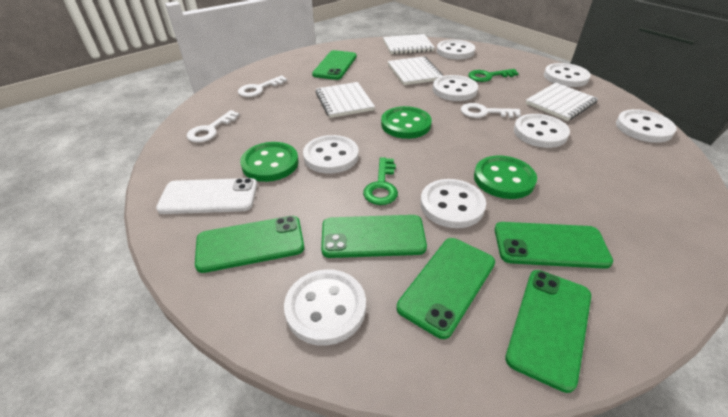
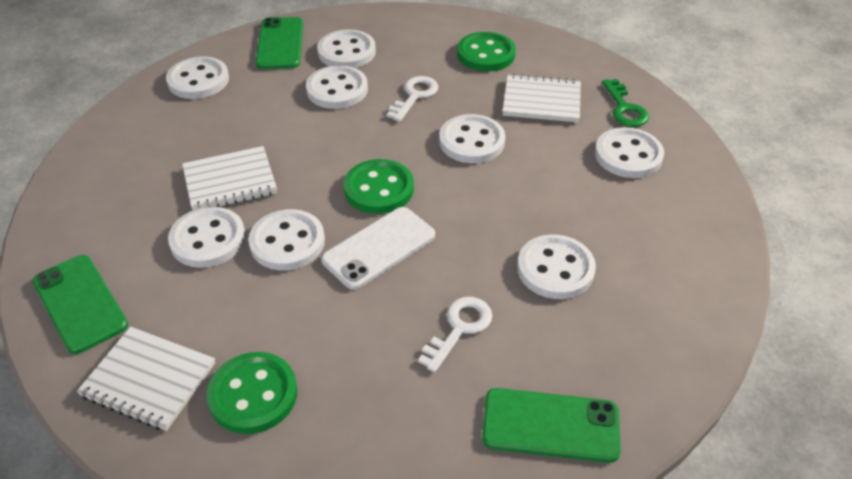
green key: 2 -> 1
green phone: 6 -> 3
white key: 3 -> 2
white notebook: 4 -> 3

